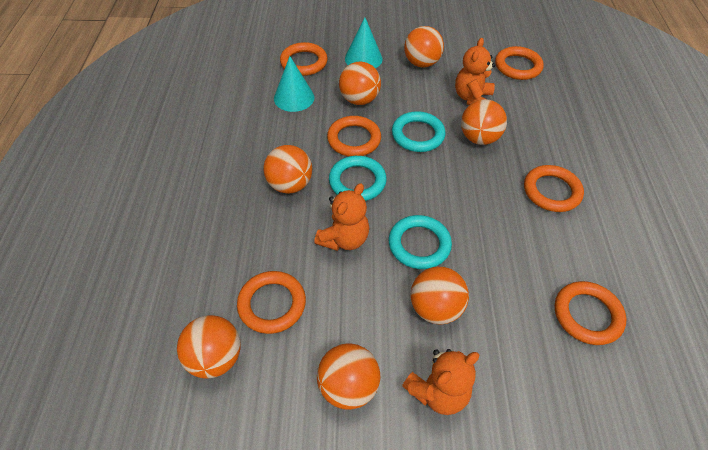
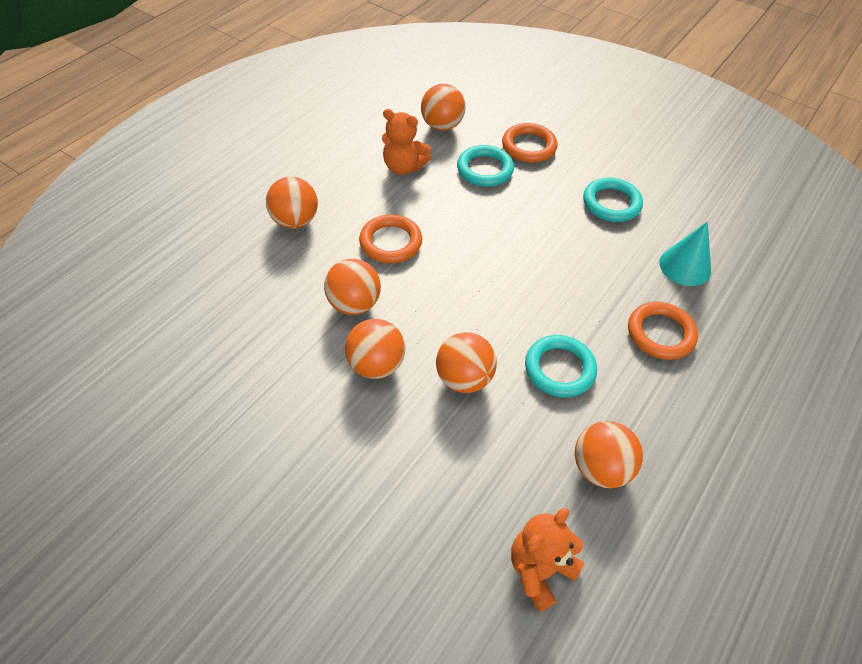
orange ball: 7 -> 6
orange ring: 6 -> 3
orange teddy bear: 3 -> 2
turquoise cone: 2 -> 1

